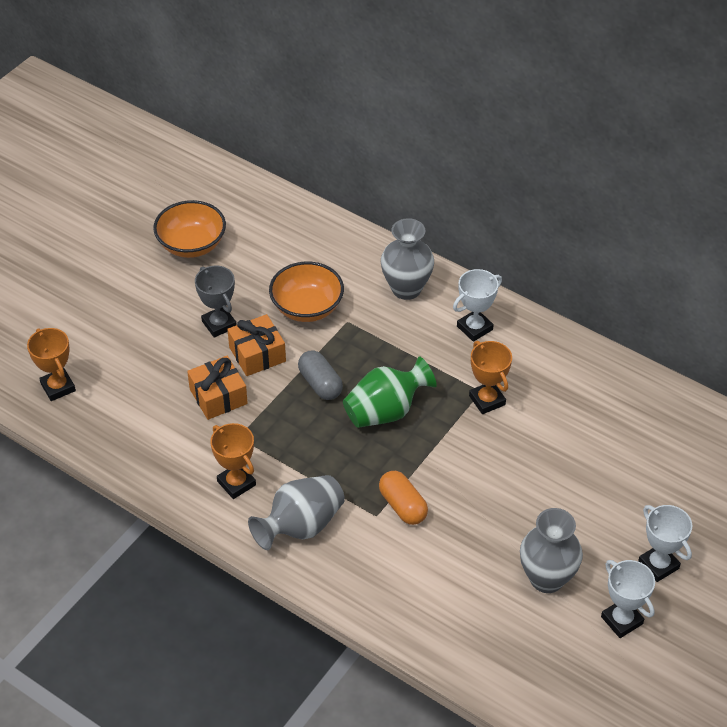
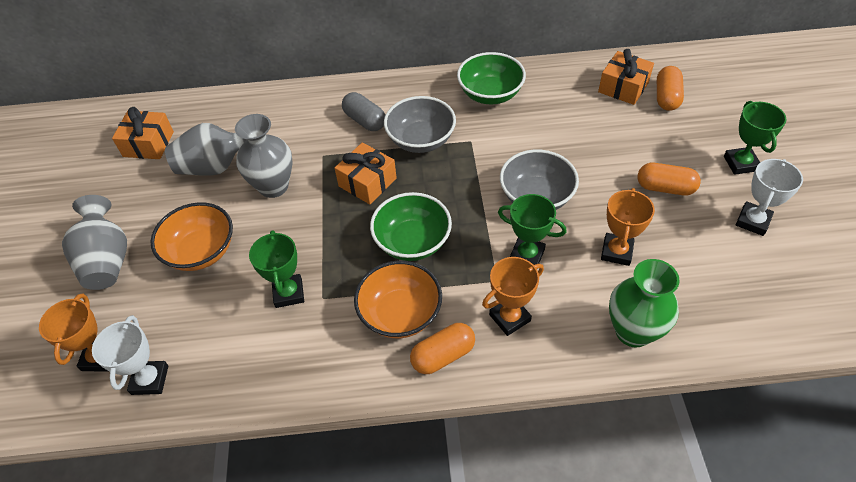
green bowl: 0 -> 2
green trophy: 0 -> 3
grey bowl: 0 -> 2
grey trophy: 1 -> 0
orange capsule: 1 -> 3
orange gift: 2 -> 3
white trophy: 3 -> 2

